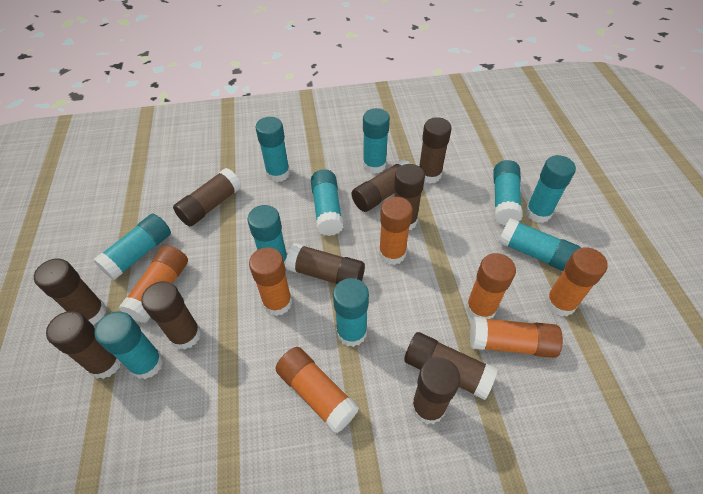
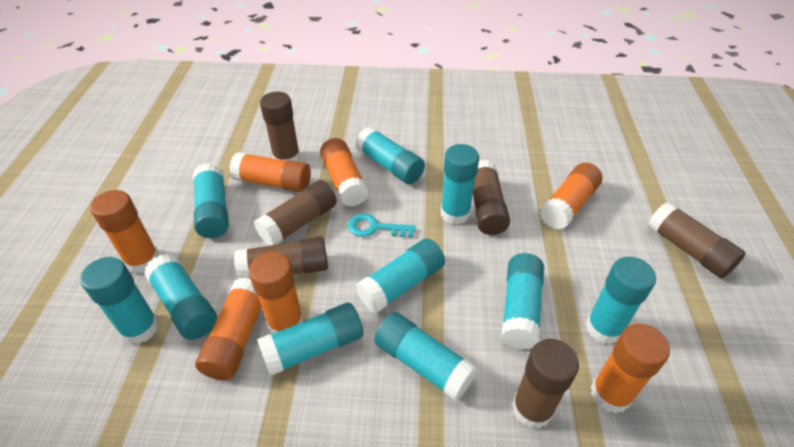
brown glue stick: 10 -> 6
turquoise key: 0 -> 1

